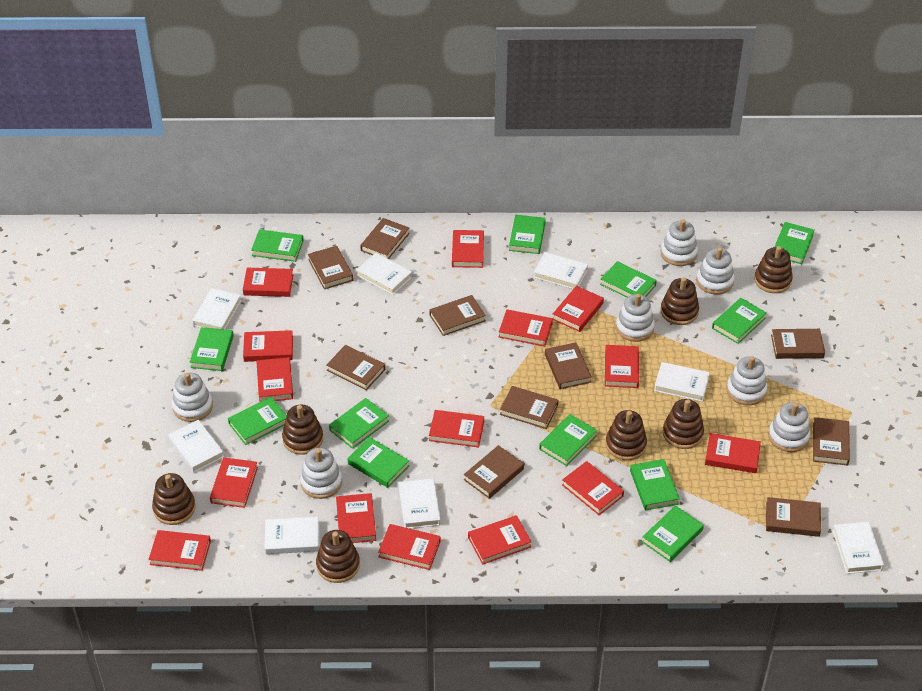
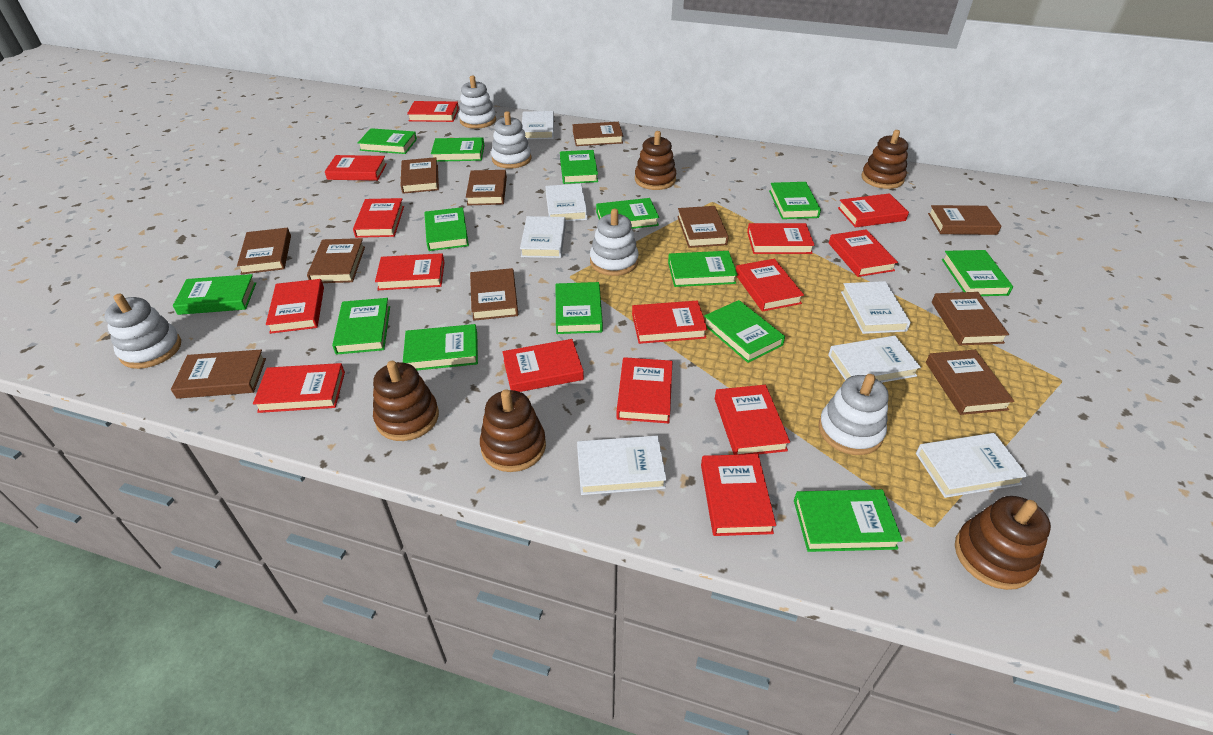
brown book: 10 -> 11
brown stacking toy: 7 -> 5
green book: 12 -> 14
white book: 8 -> 7
white stacking toy: 7 -> 5

